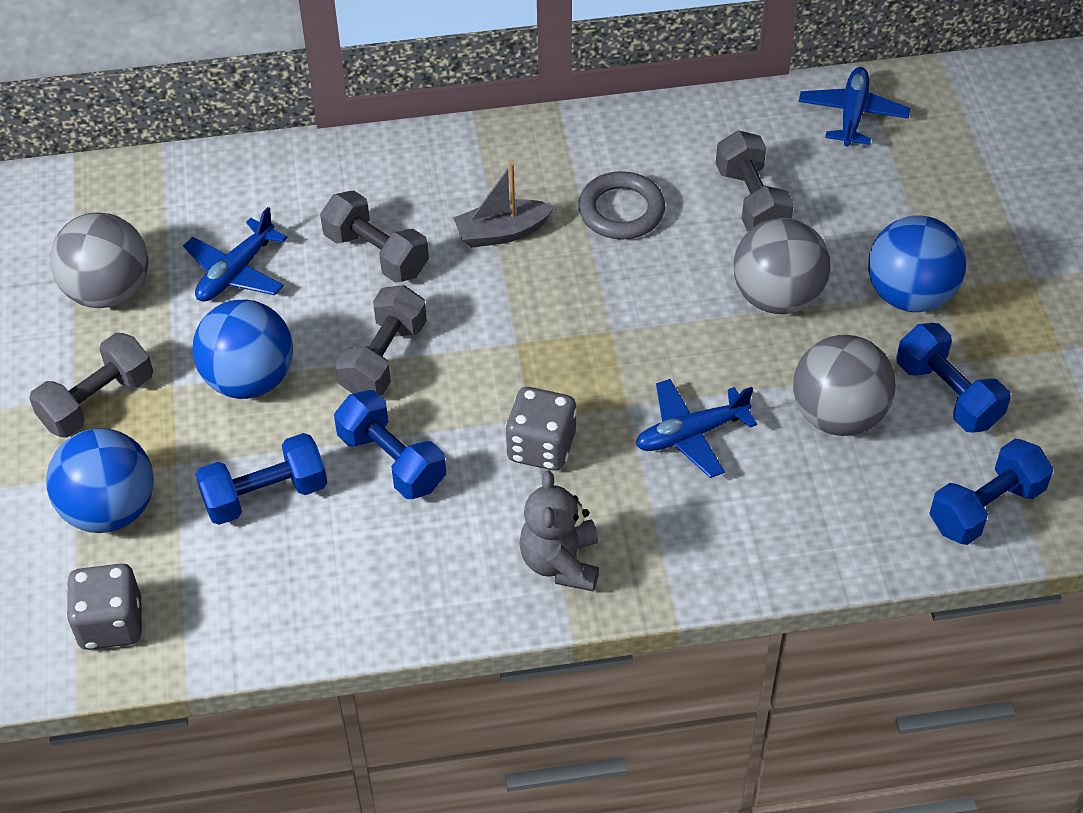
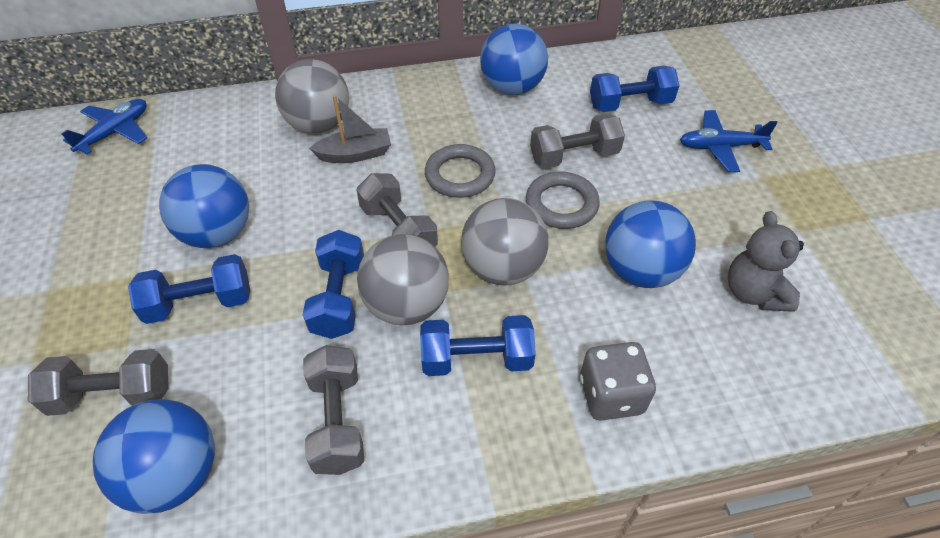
blue ball: 3 -> 4
blue plane: 3 -> 2
grey dice: 2 -> 1
grey ring: 1 -> 2

